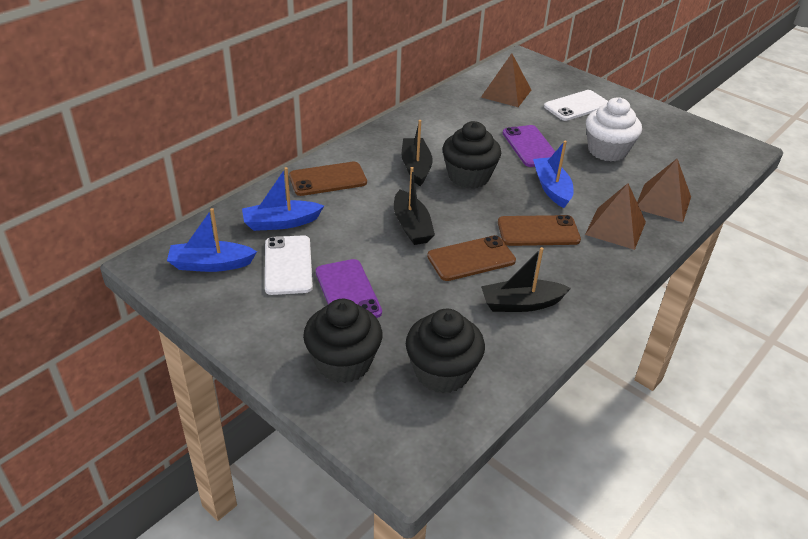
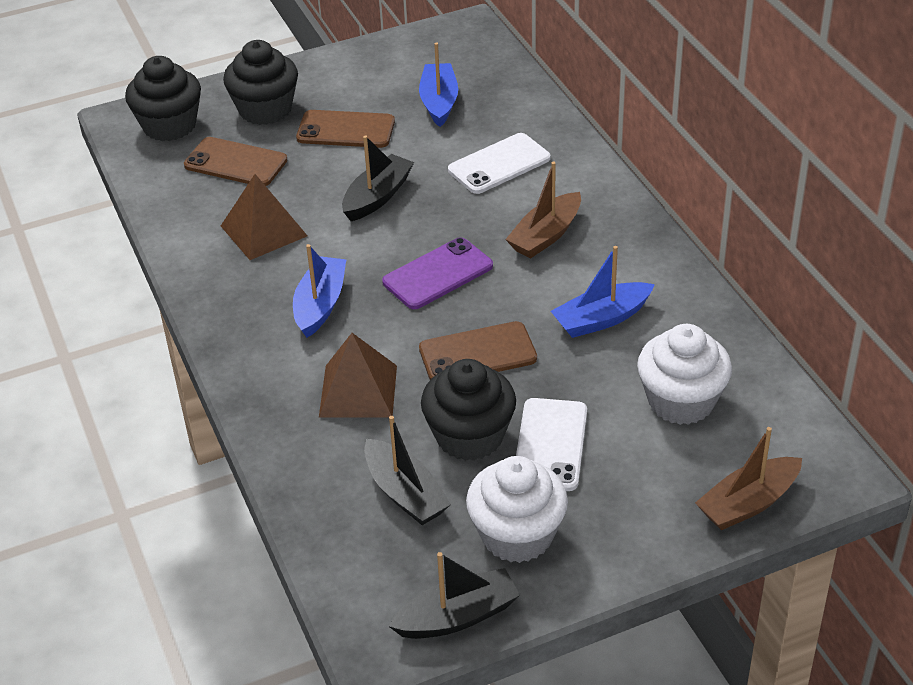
brown boat: 0 -> 2
brown pyramid: 3 -> 2
purple phone: 2 -> 1
white cupcake: 1 -> 2

